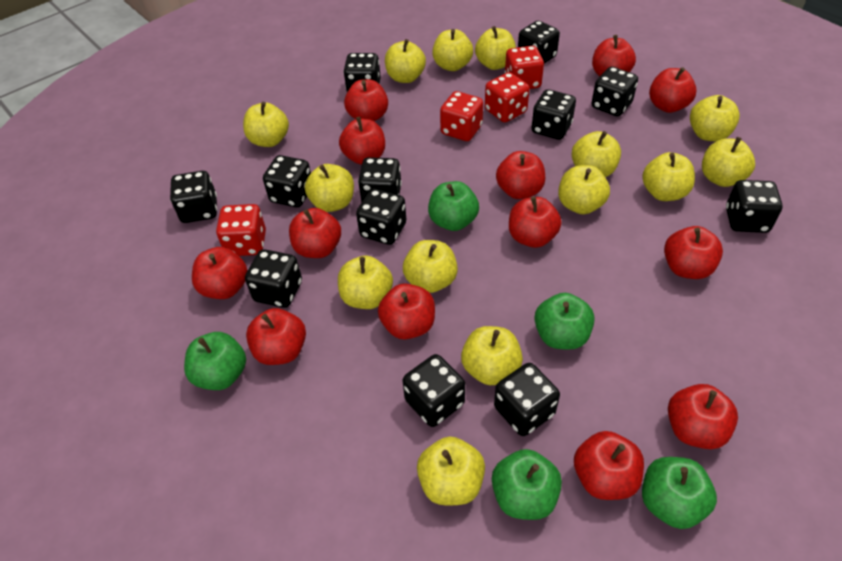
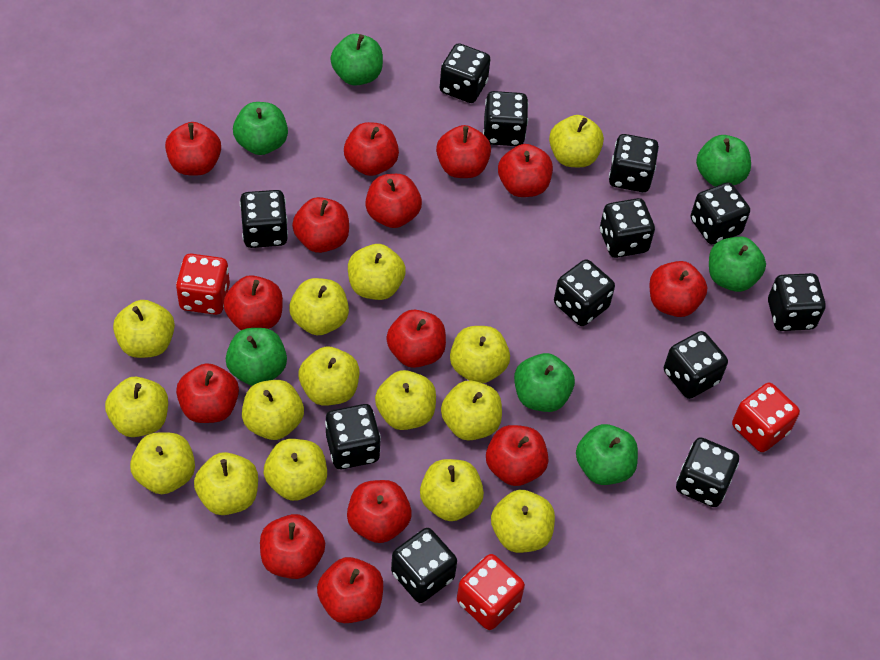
green apple: 5 -> 7
red apple: 13 -> 14
red dice: 4 -> 3
yellow apple: 14 -> 15

